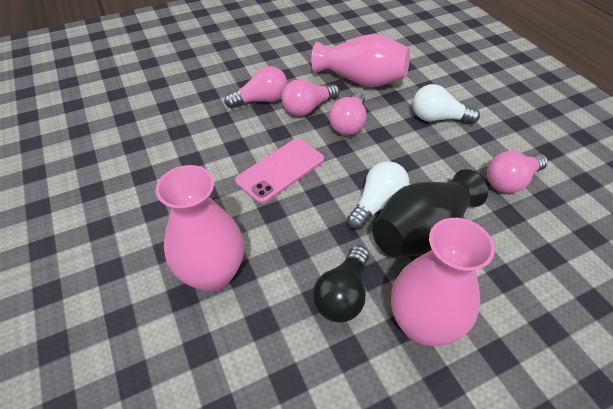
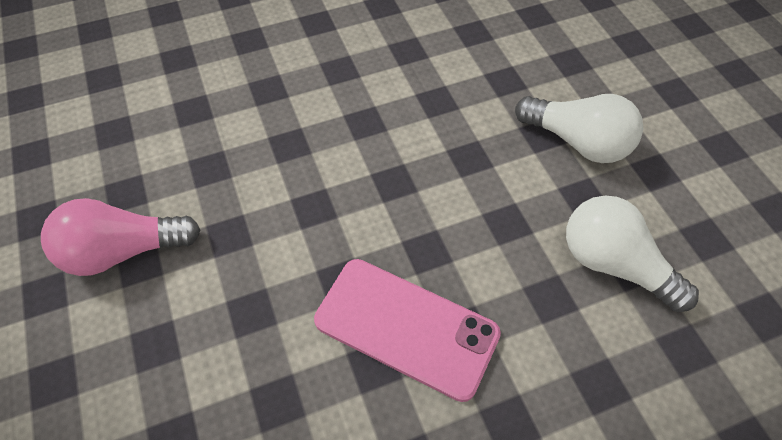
black light bulb: 1 -> 0
black vase: 1 -> 0
pink light bulb: 4 -> 1
pink vase: 3 -> 0

